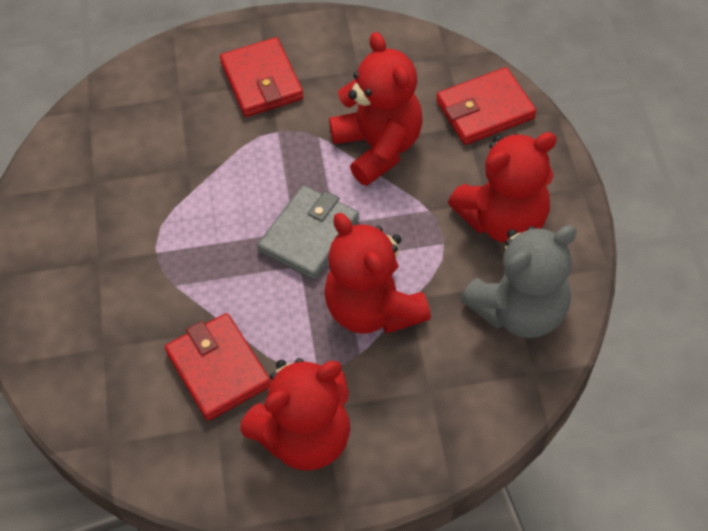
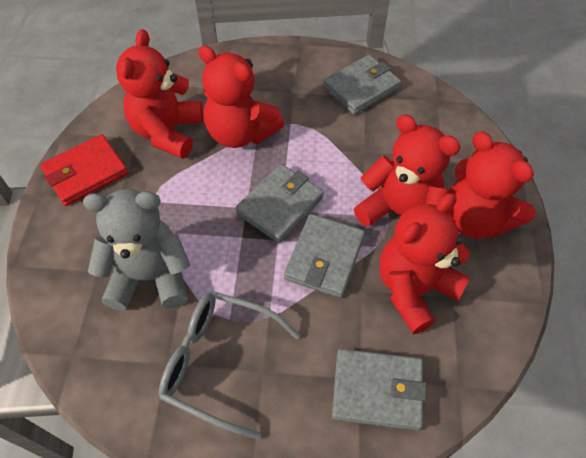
grey glasses: 0 -> 1
grey wallet: 1 -> 4
red teddy bear: 4 -> 5
red wallet: 3 -> 1

